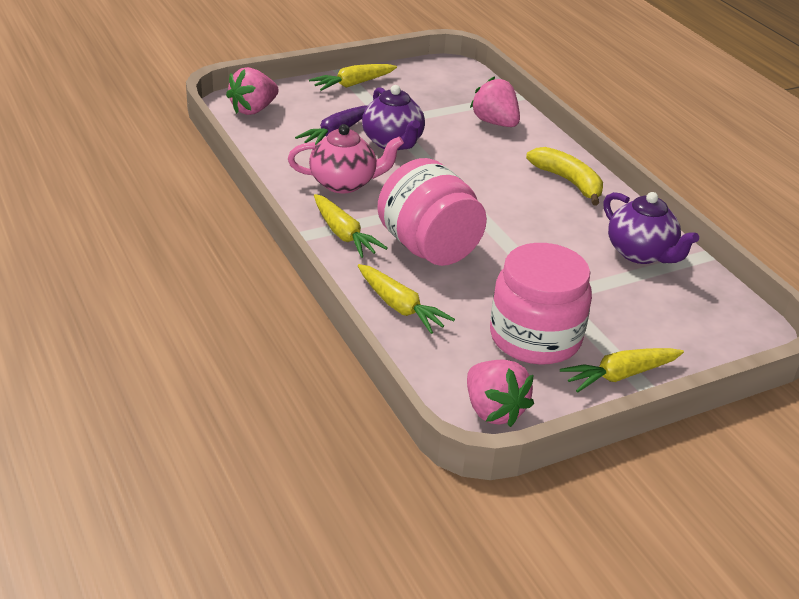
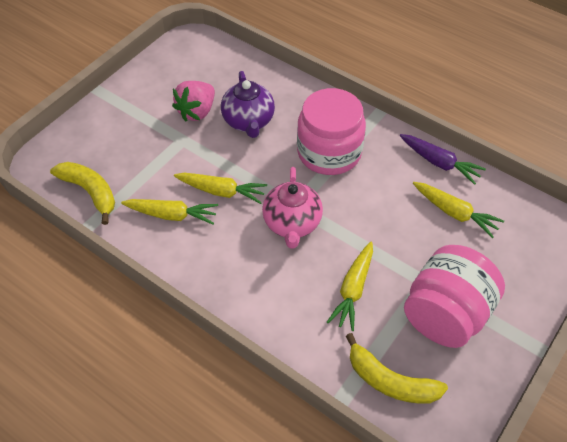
pink strawberry: 3 -> 1
purple teapot: 2 -> 1
yellow banana: 1 -> 2

